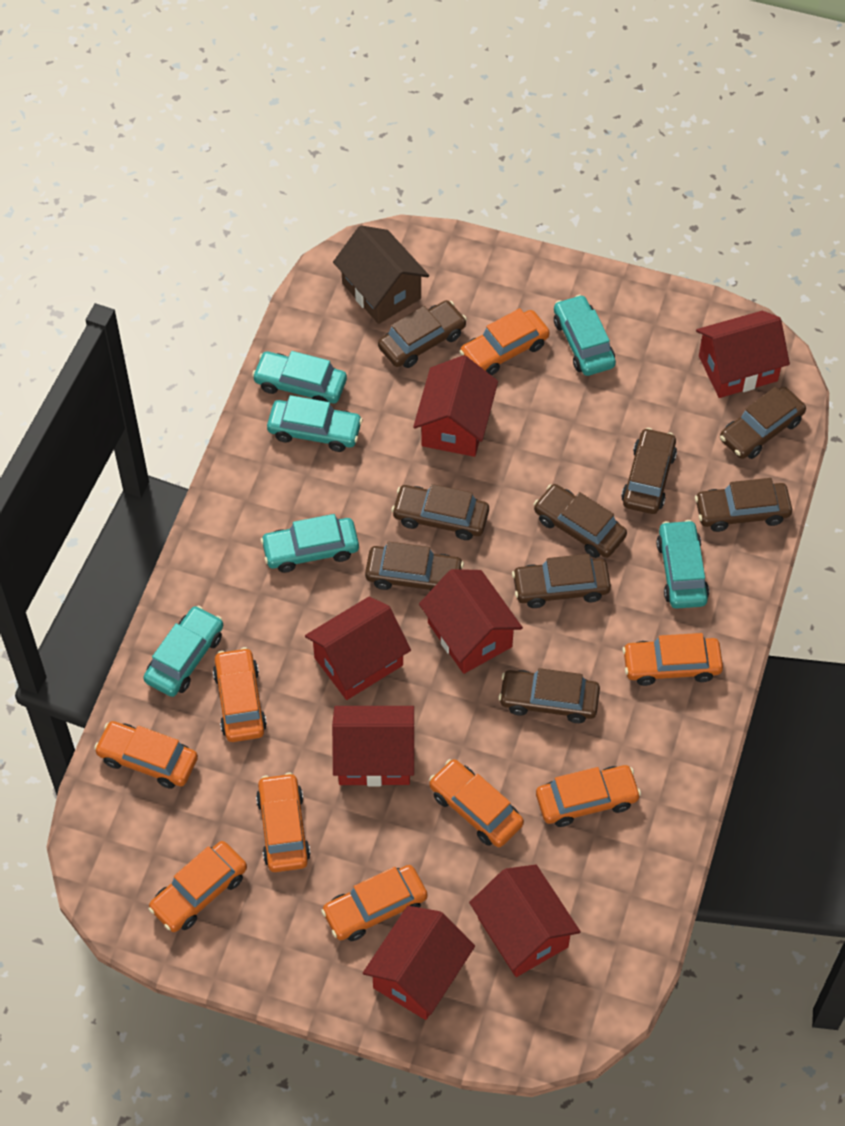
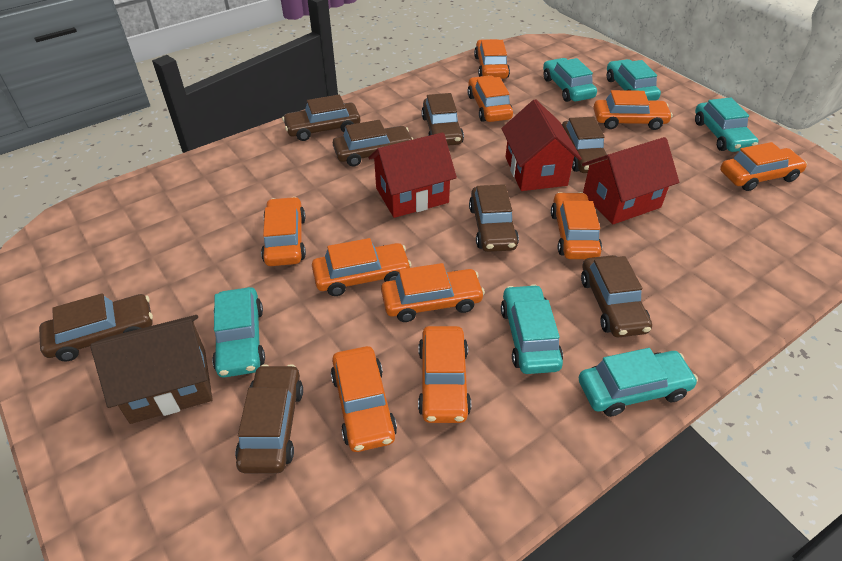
brown car: 9 -> 8
orange car: 9 -> 10
red house: 7 -> 3

